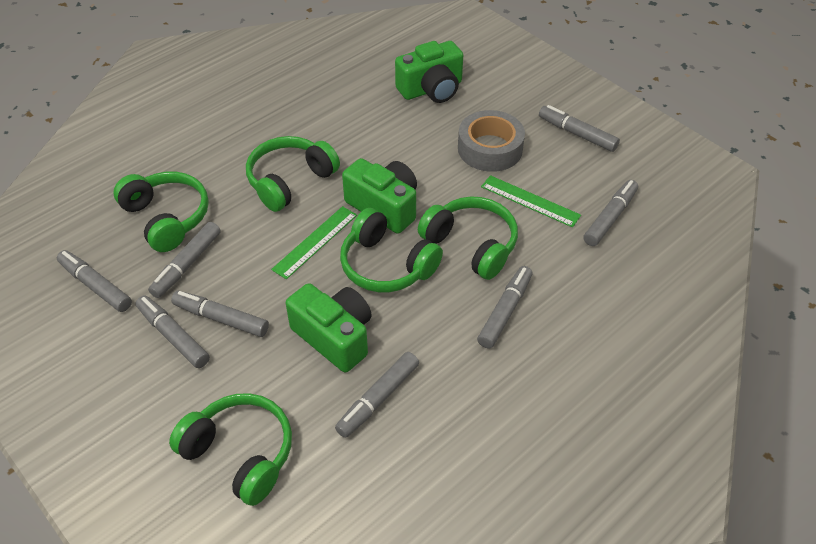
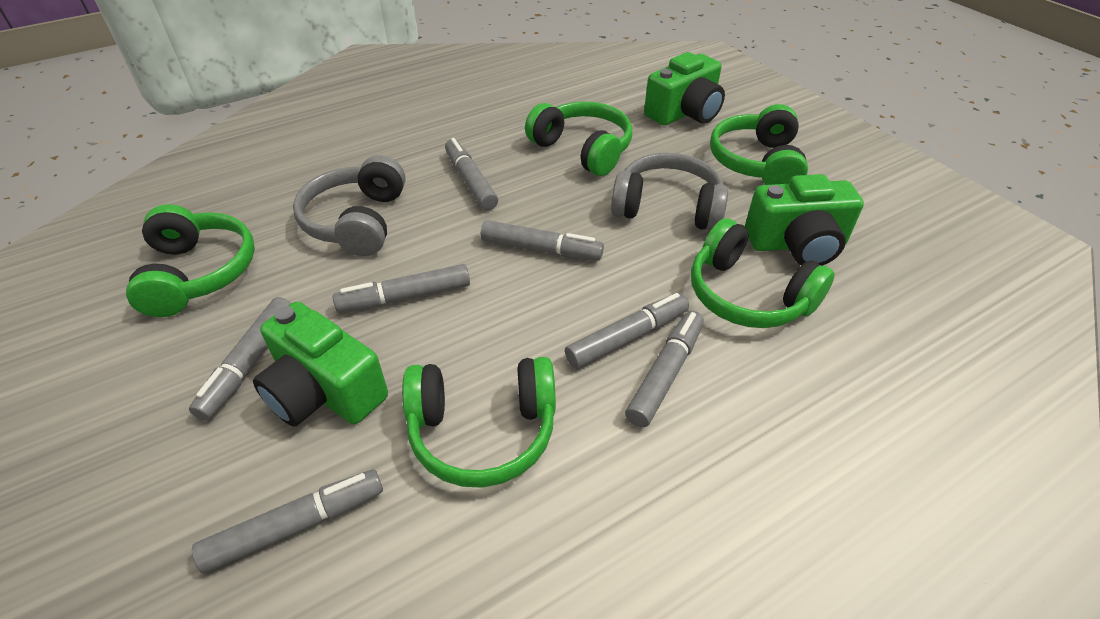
green ruler: 2 -> 0
grey headphones: 0 -> 2
grey marker: 8 -> 7
grey tape: 1 -> 0

